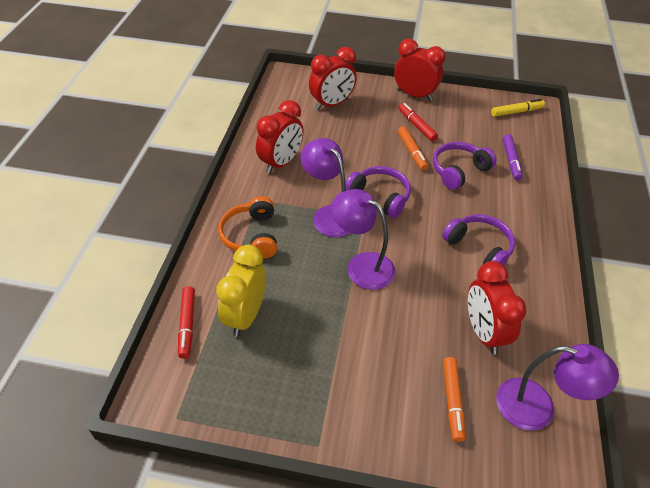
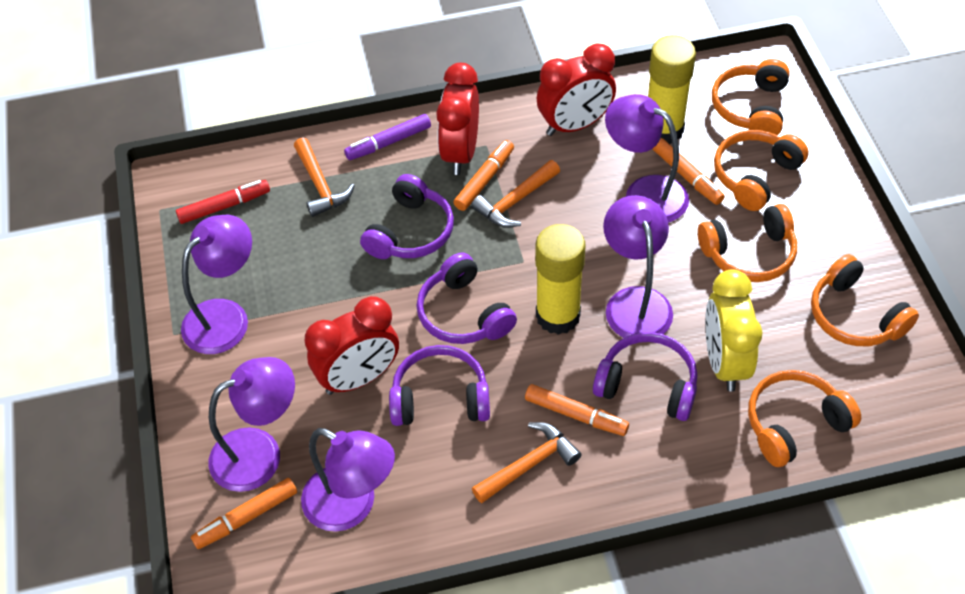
orange hammer: 0 -> 3
orange headphones: 1 -> 5
orange marker: 2 -> 4
purple headphones: 3 -> 4
purple lamp: 3 -> 5
red clock: 4 -> 3
red marker: 2 -> 1
yellow glue stick: 0 -> 2
yellow marker: 1 -> 0

